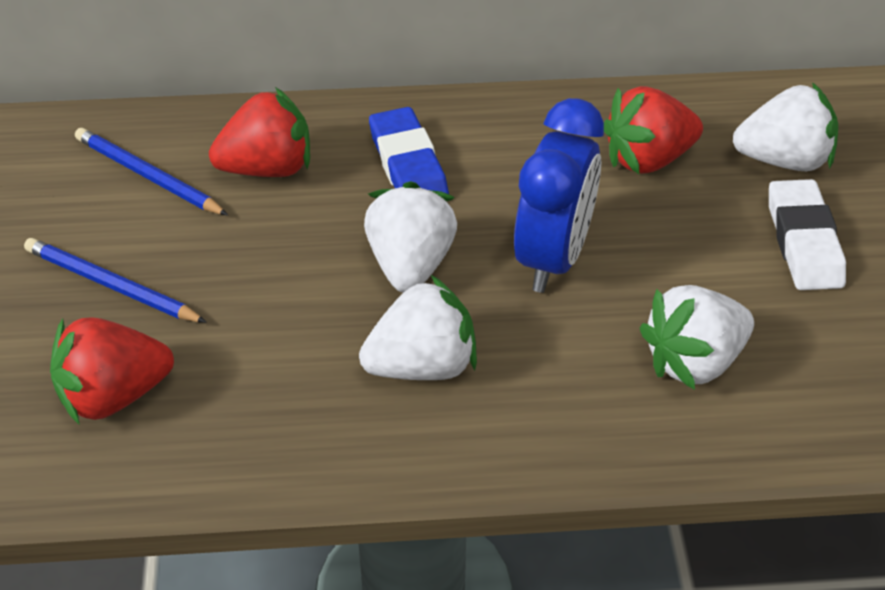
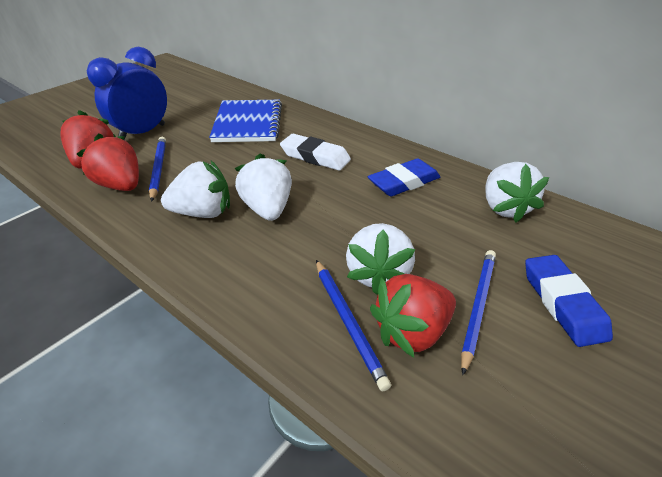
blue eraser: 1 -> 2
blue notebook: 0 -> 1
blue pencil: 2 -> 3

